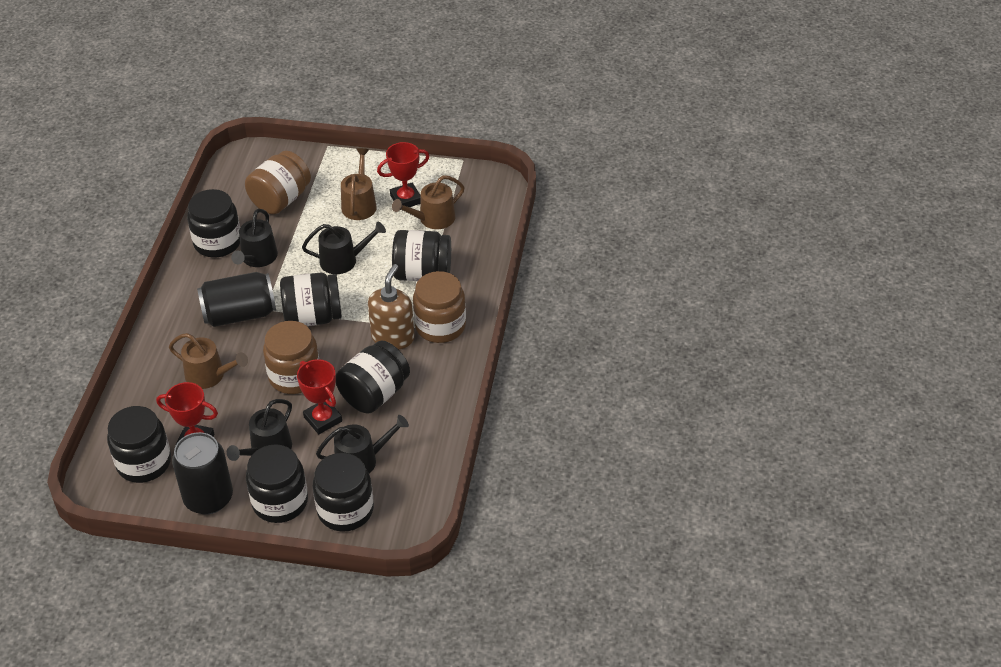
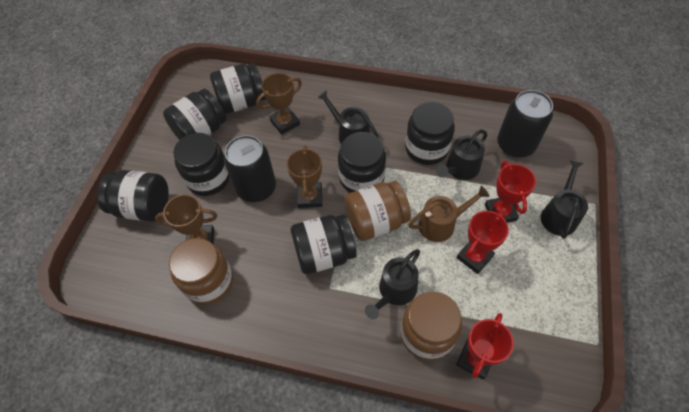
brown soap dispenser: 1 -> 0
brown trophy: 0 -> 3
brown watering can: 3 -> 1

